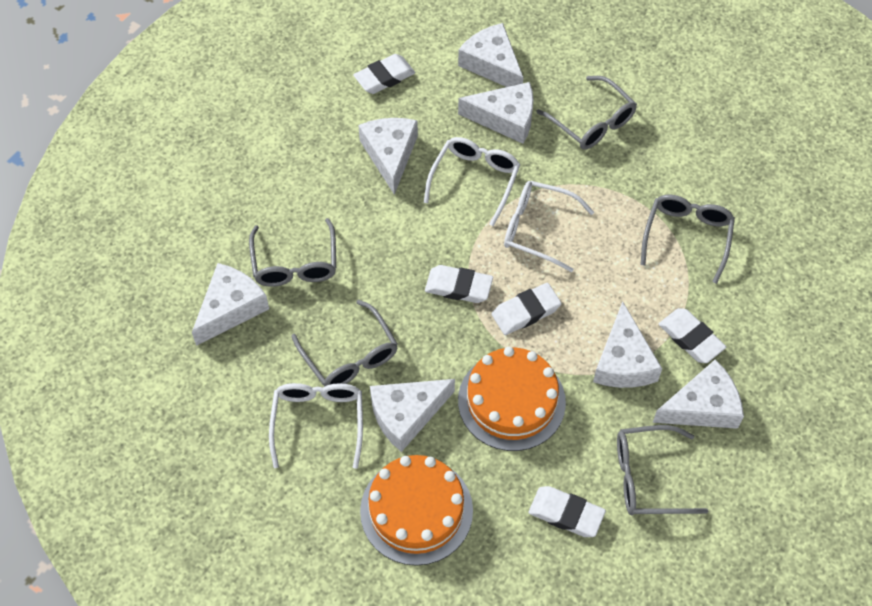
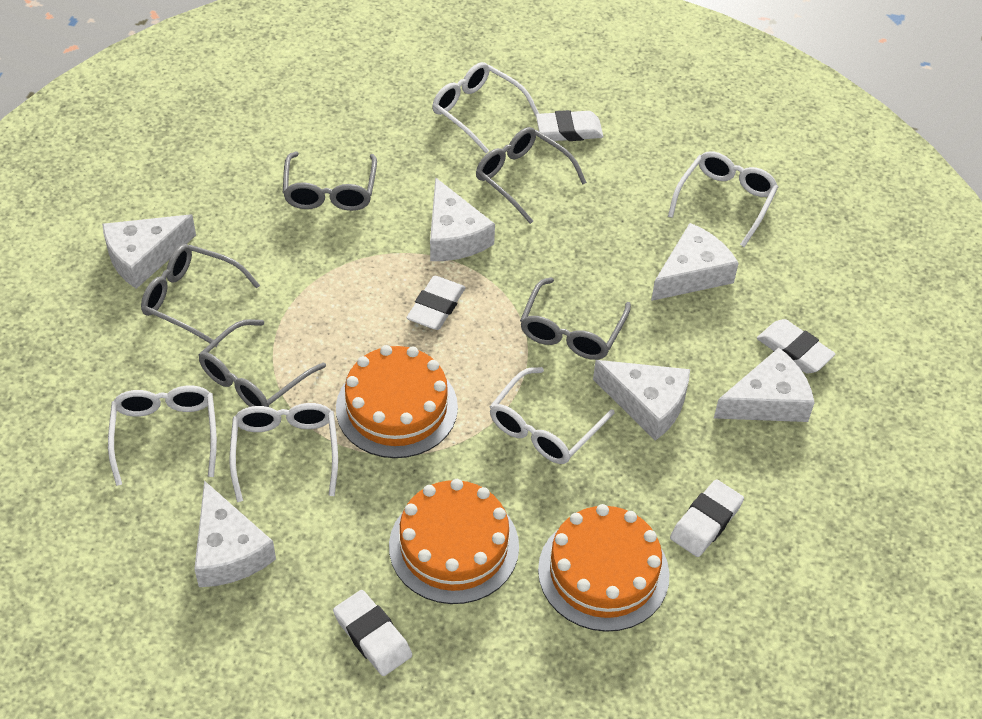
orange cake: 2 -> 3
white cheese: 7 -> 6
white glasses: 3 -> 5

